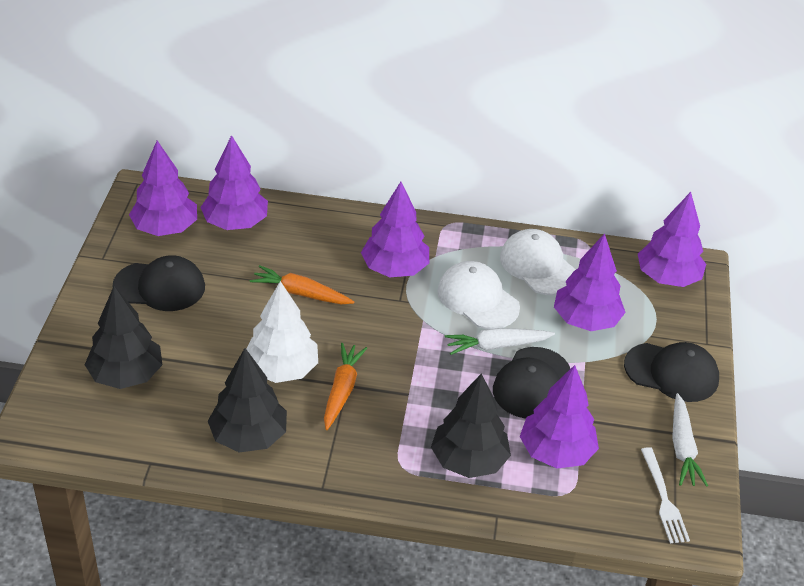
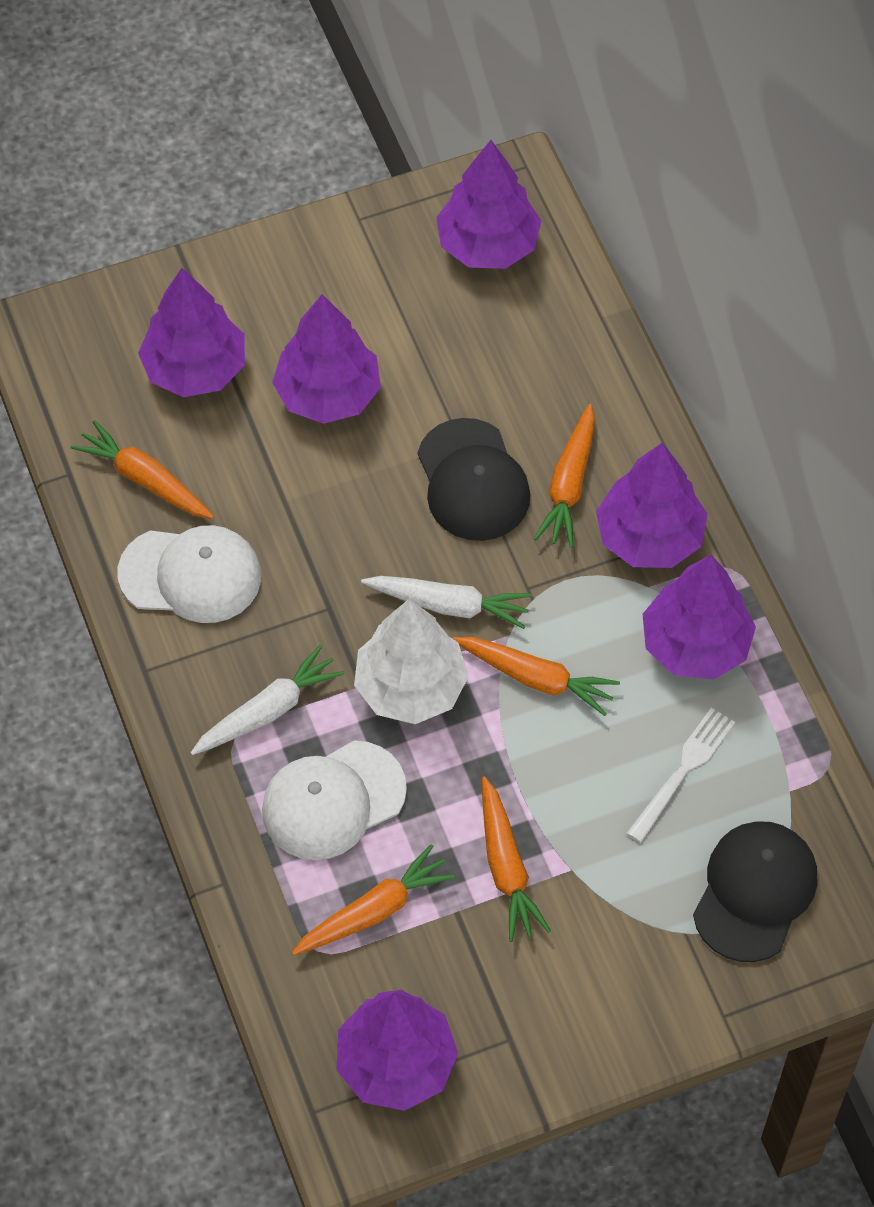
black cap: 3 -> 2
black tree: 3 -> 0
orange carrot: 2 -> 5

